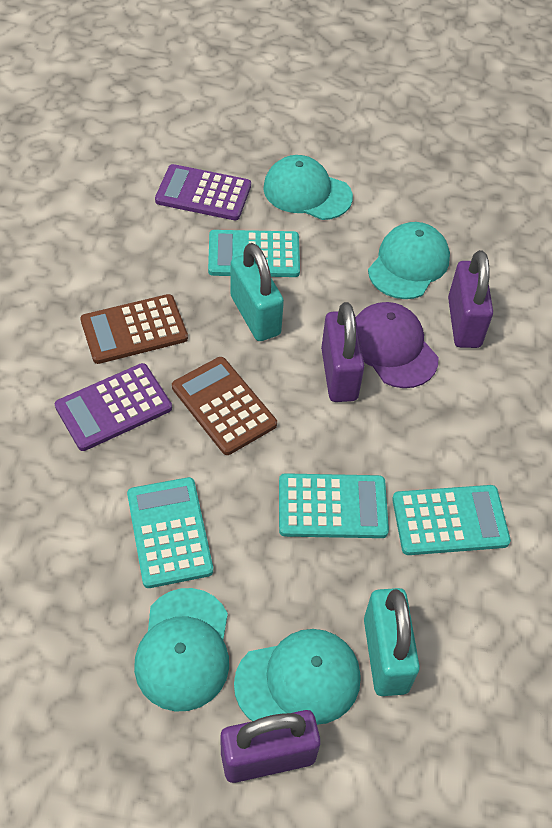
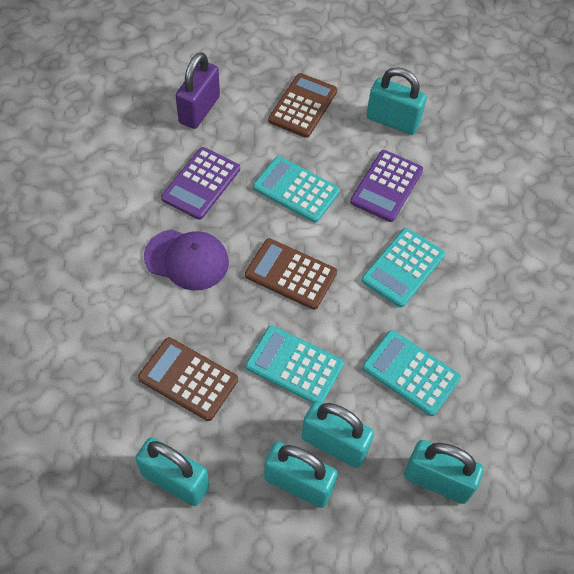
brown calculator: 2 -> 3
purple padlock: 3 -> 1
turquoise cap: 4 -> 0
turquoise padlock: 2 -> 5

